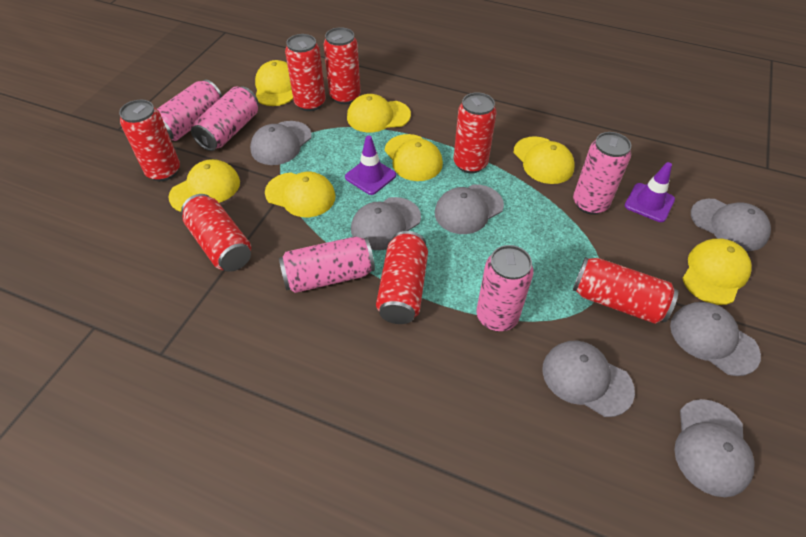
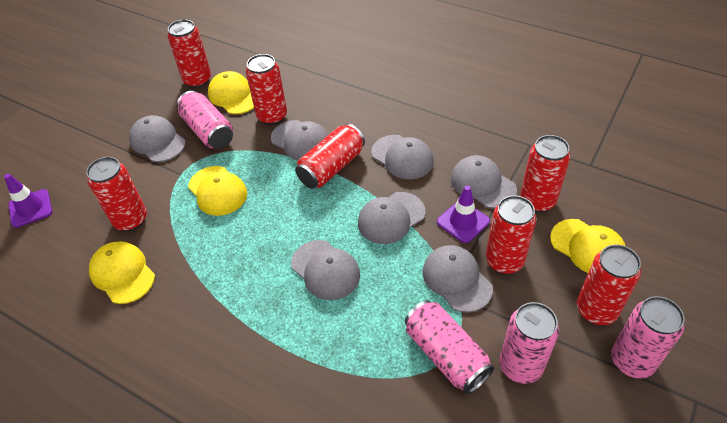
pink can: 5 -> 4
yellow cap: 7 -> 4

